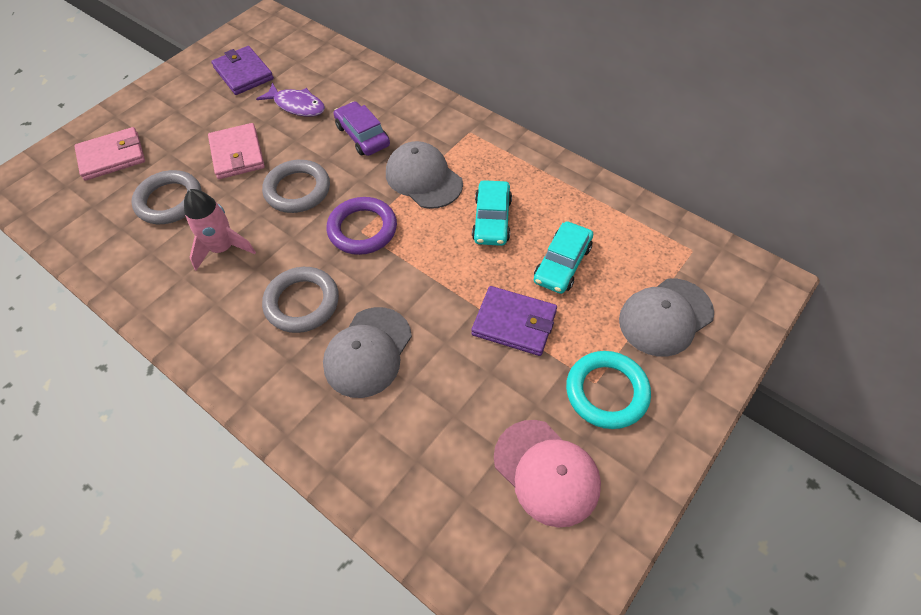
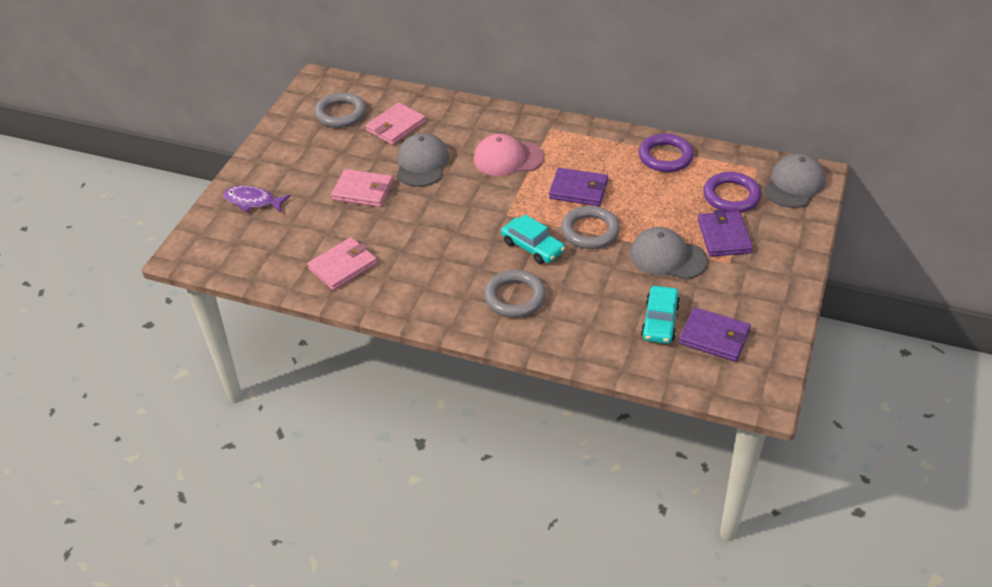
pink rocket: 1 -> 0
pink wallet: 2 -> 3
purple car: 1 -> 0
purple ring: 1 -> 2
purple wallet: 2 -> 3
turquoise ring: 1 -> 0

